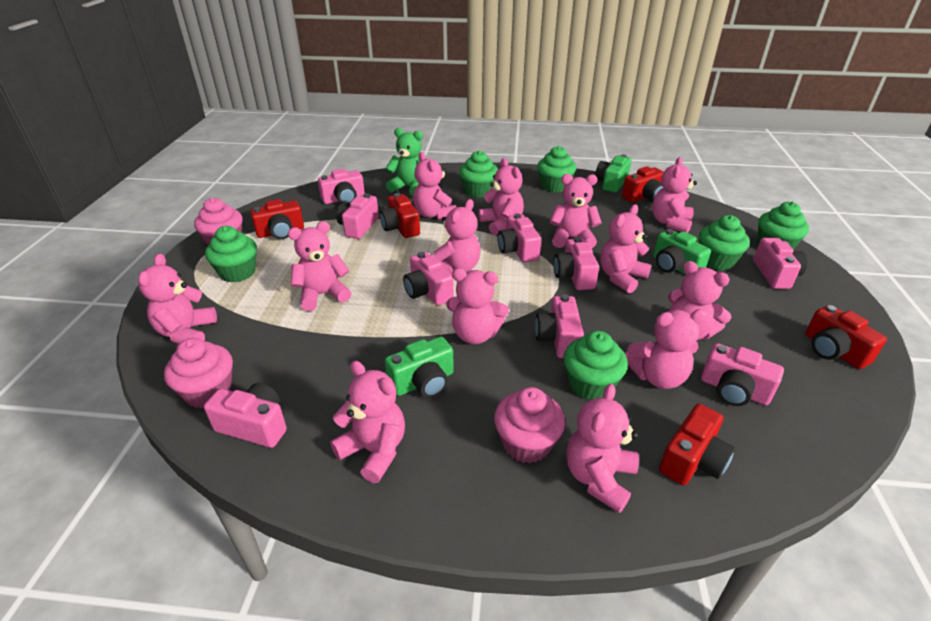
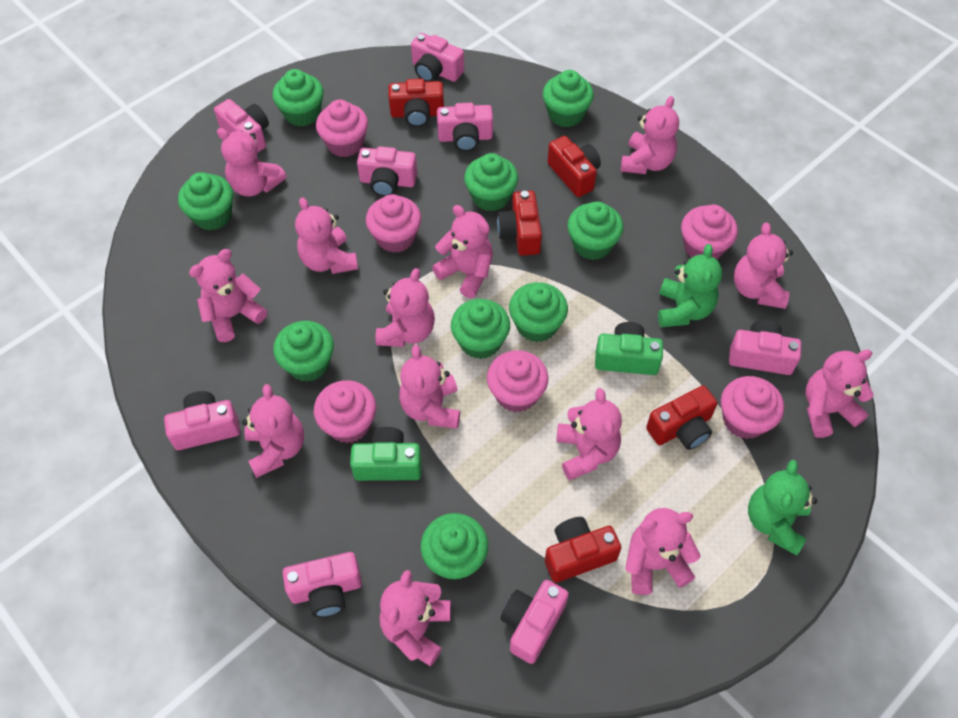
green camera: 3 -> 2
green cupcake: 6 -> 9
green teddy bear: 1 -> 2
pink camera: 9 -> 8
pink cupcake: 3 -> 6

